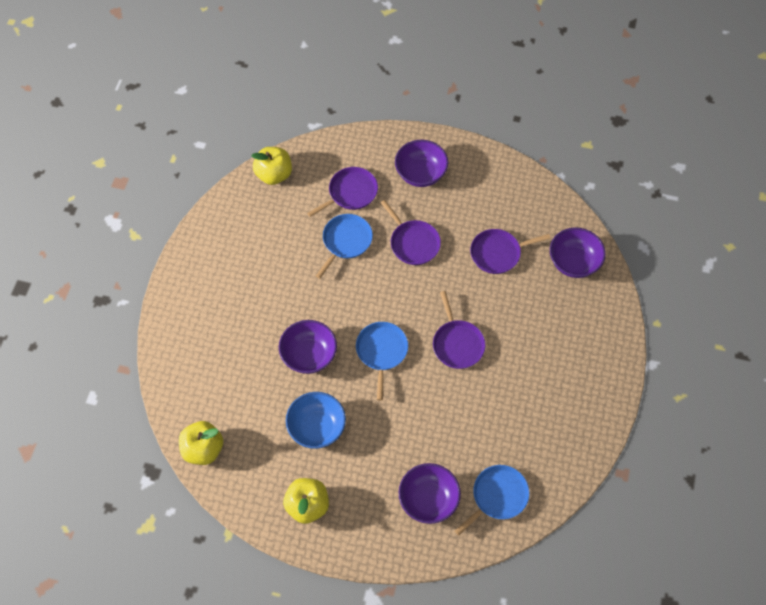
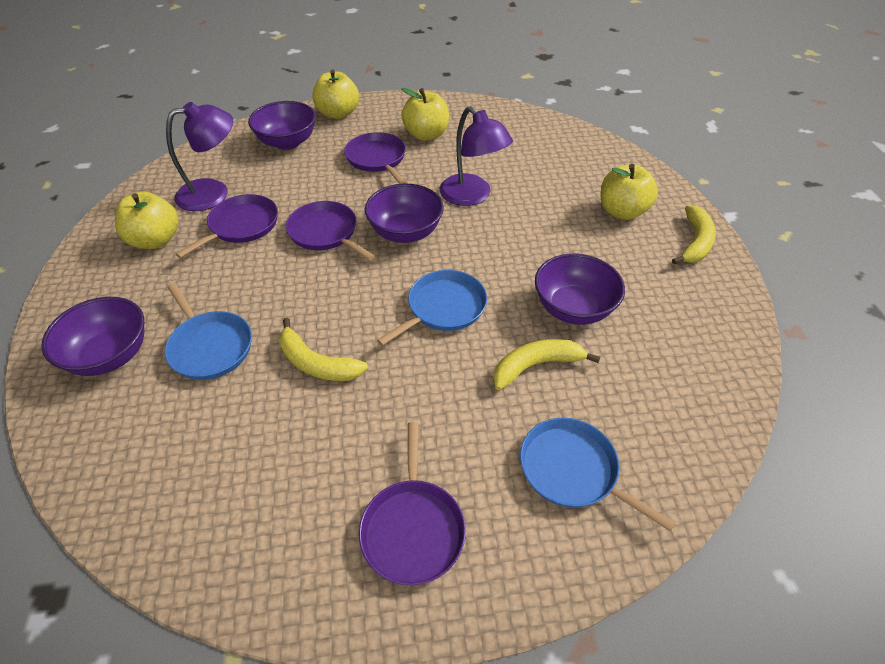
blue bowl: 1 -> 0
purple lamp: 0 -> 2
yellow apple: 3 -> 4
yellow banana: 0 -> 3

